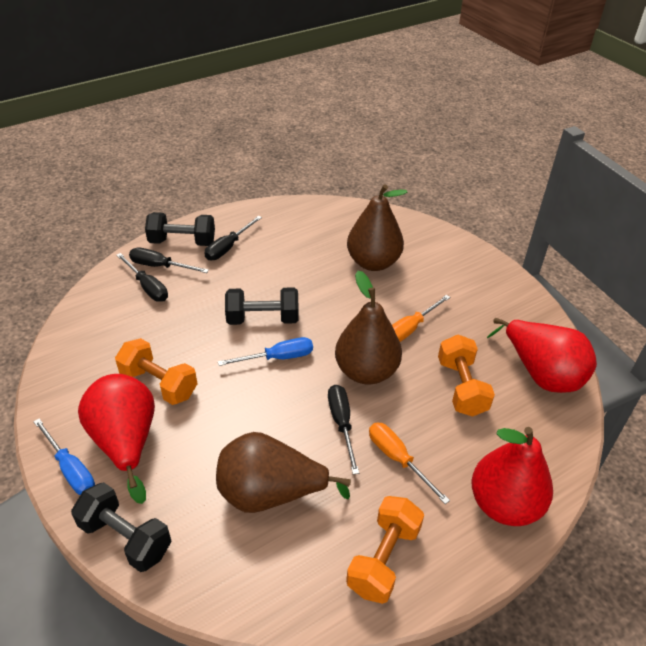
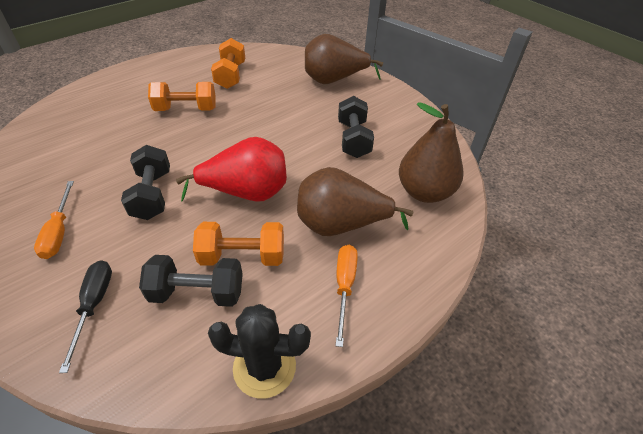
black cactus: 0 -> 1
black screwdriver: 4 -> 1
blue screwdriver: 2 -> 0
red pear: 3 -> 1

